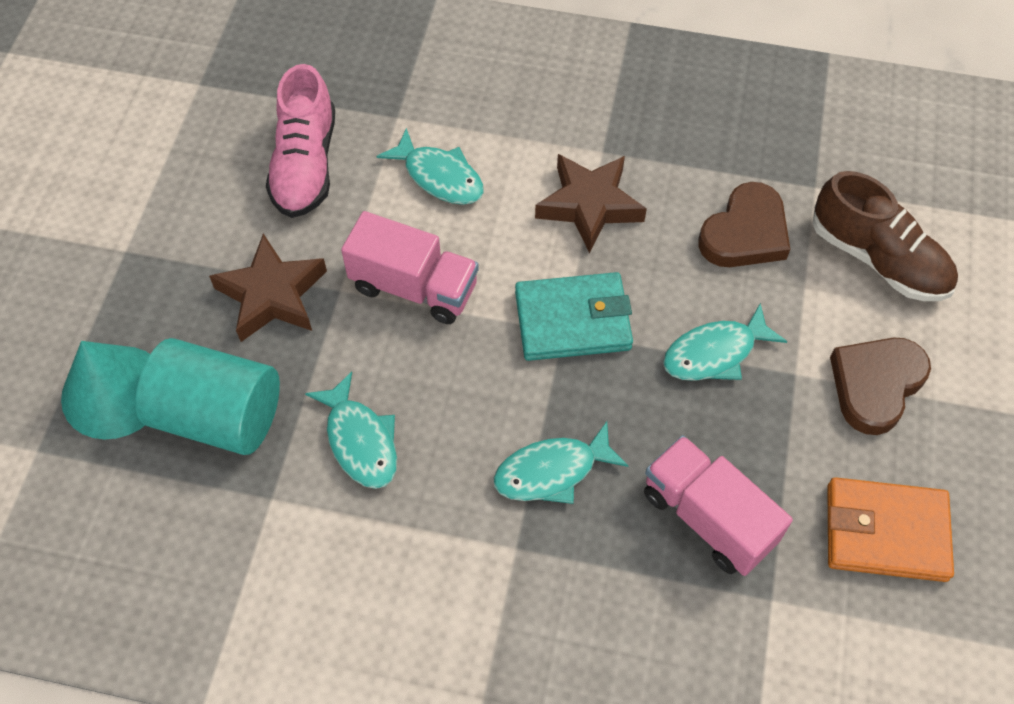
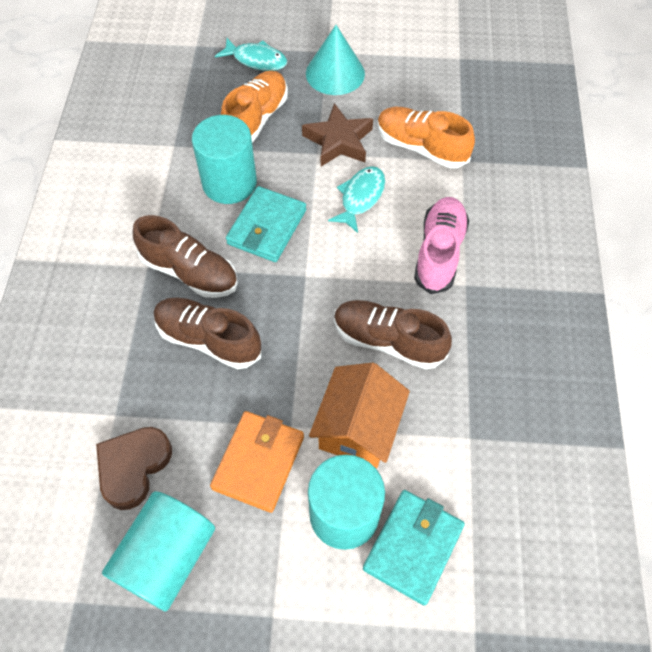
brown heart: 2 -> 1
brown shoe: 1 -> 3
brown star: 2 -> 1
orange house: 0 -> 1
orange shoe: 0 -> 2
pink truck: 2 -> 0
turquoise cylinder: 1 -> 3
turquoise fish: 4 -> 2
turquoise wallet: 1 -> 2

